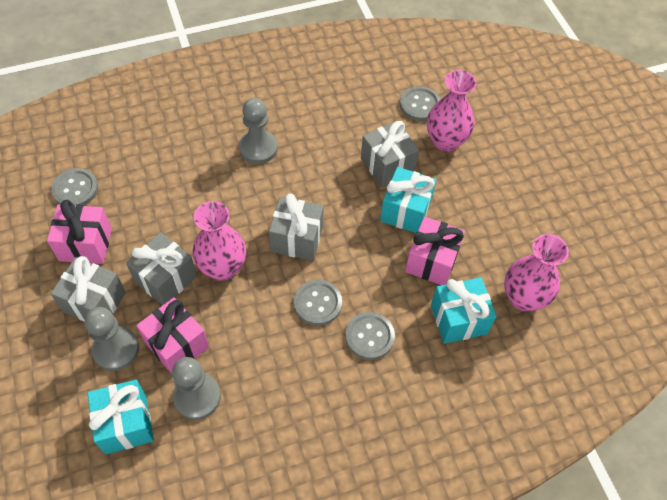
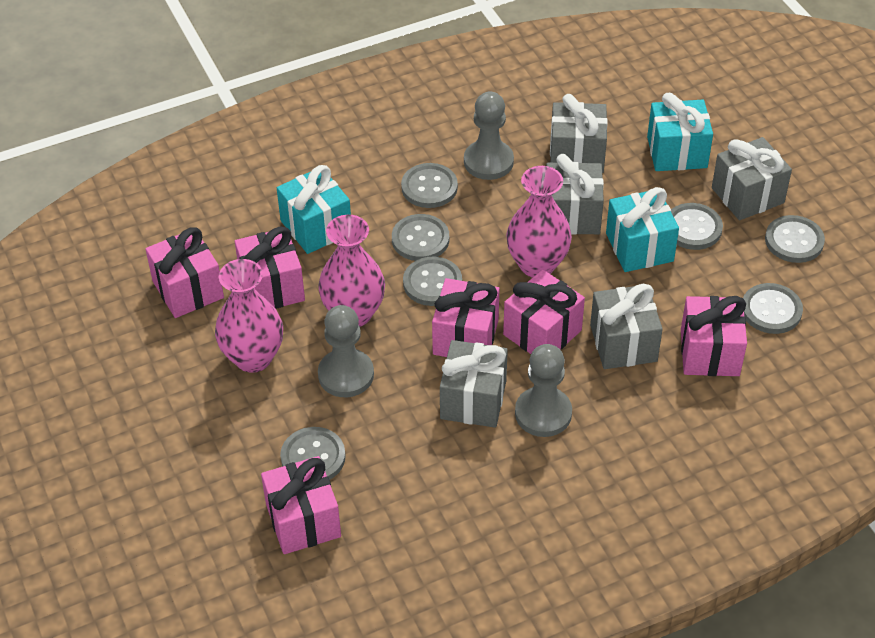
grey button: 4 -> 7
grey gift: 4 -> 5
pink gift: 3 -> 6

